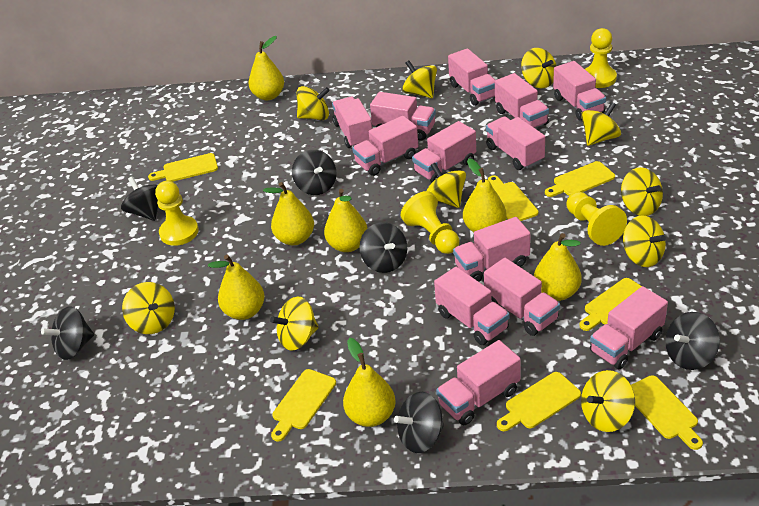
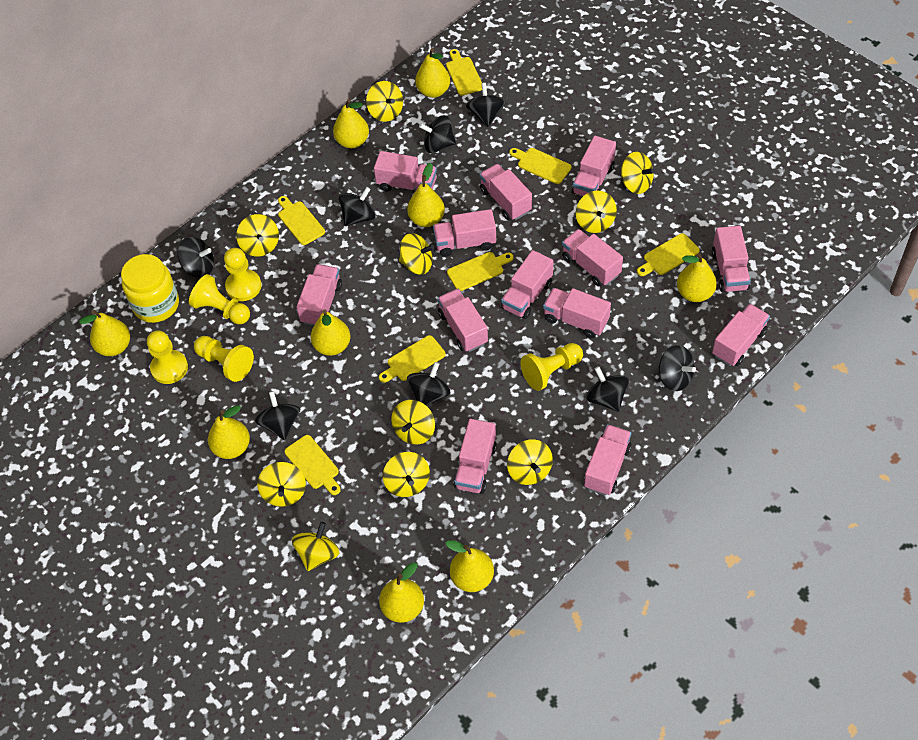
black spinning top: 6 -> 8
yellow jar: 0 -> 1
yellow pawn: 4 -> 5
yellow pear: 7 -> 9

